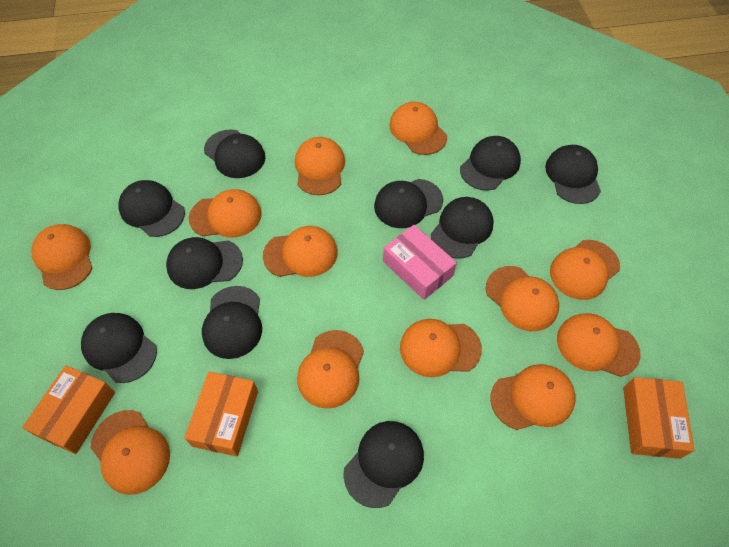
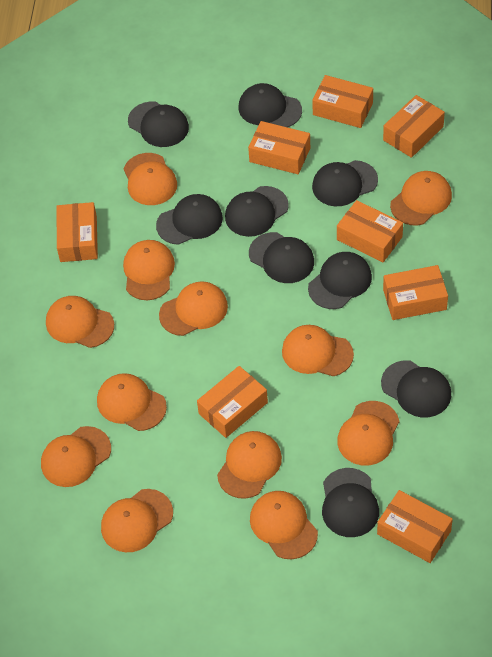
black cap: 10 -> 9
orange box: 3 -> 8
pink box: 1 -> 0

